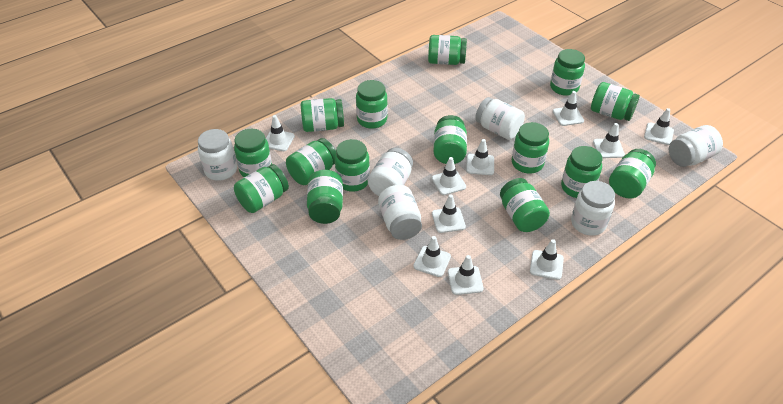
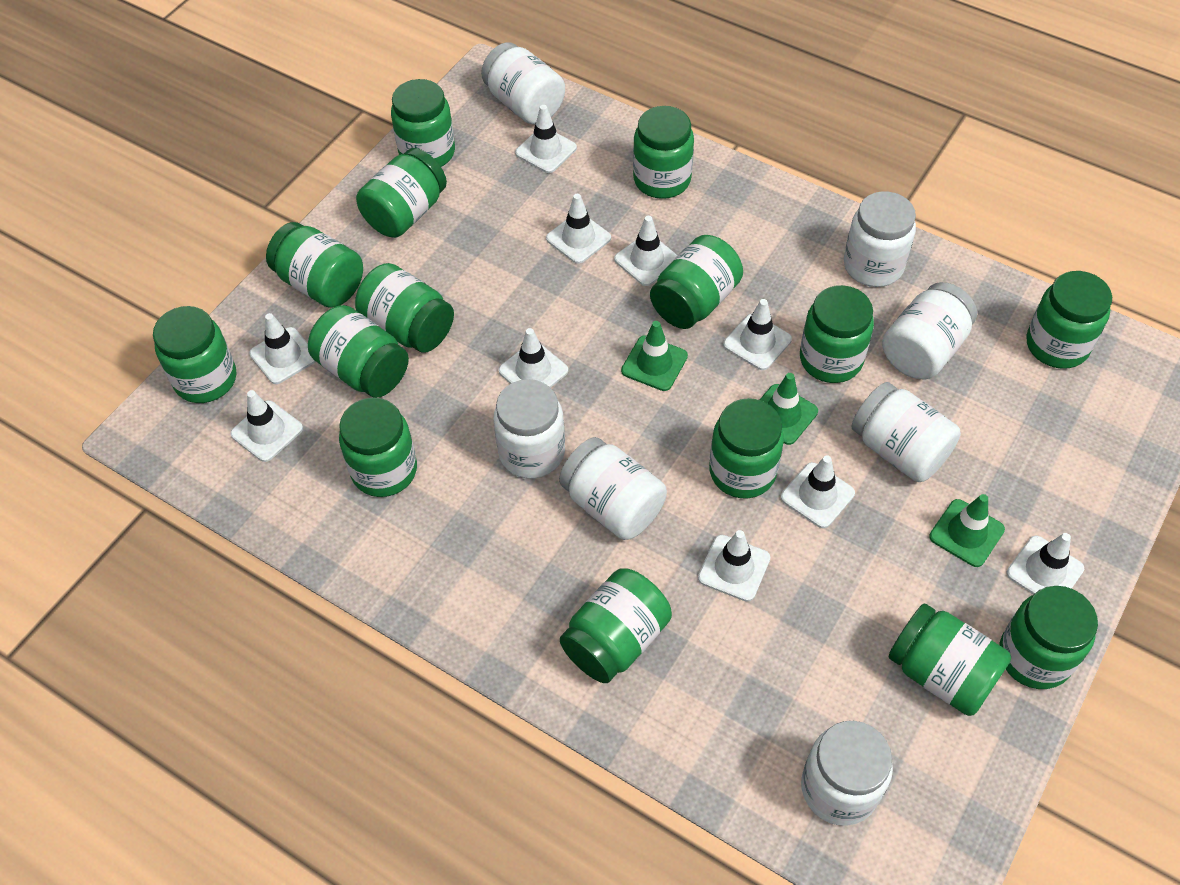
green traffic cone: 0 -> 3
white jar: 6 -> 7

